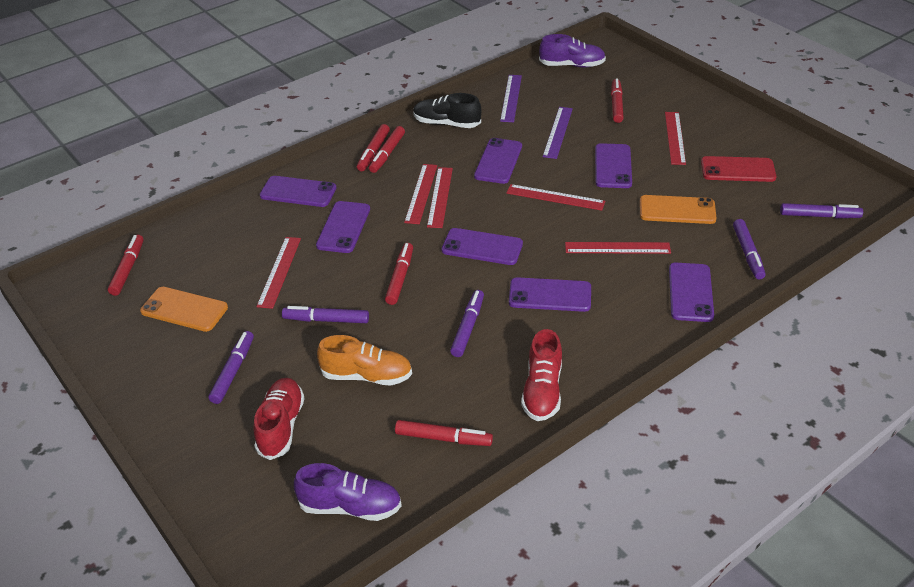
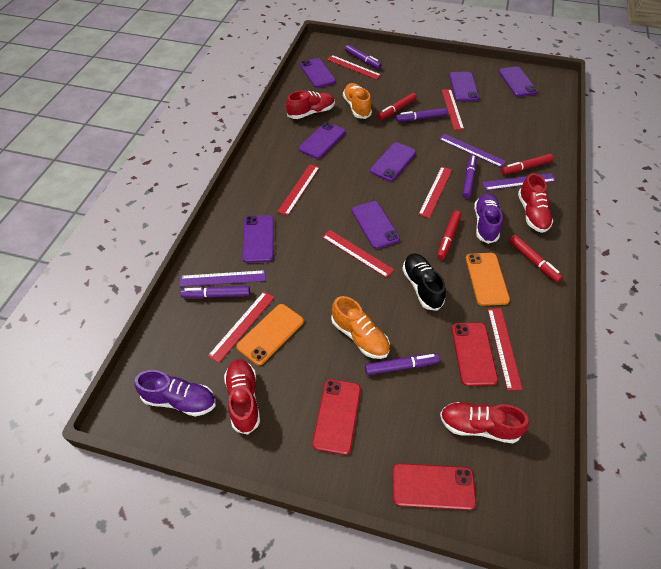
orange shoe: 1 -> 2
purple ruler: 2 -> 3
red marker: 6 -> 4
red phone: 1 -> 3
red ruler: 6 -> 7
red shoe: 2 -> 4

